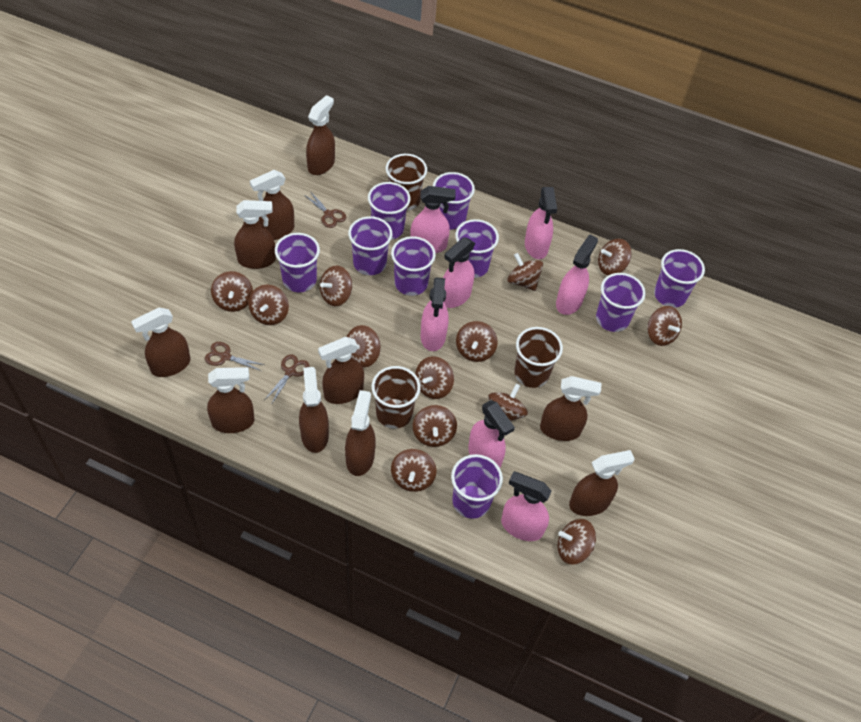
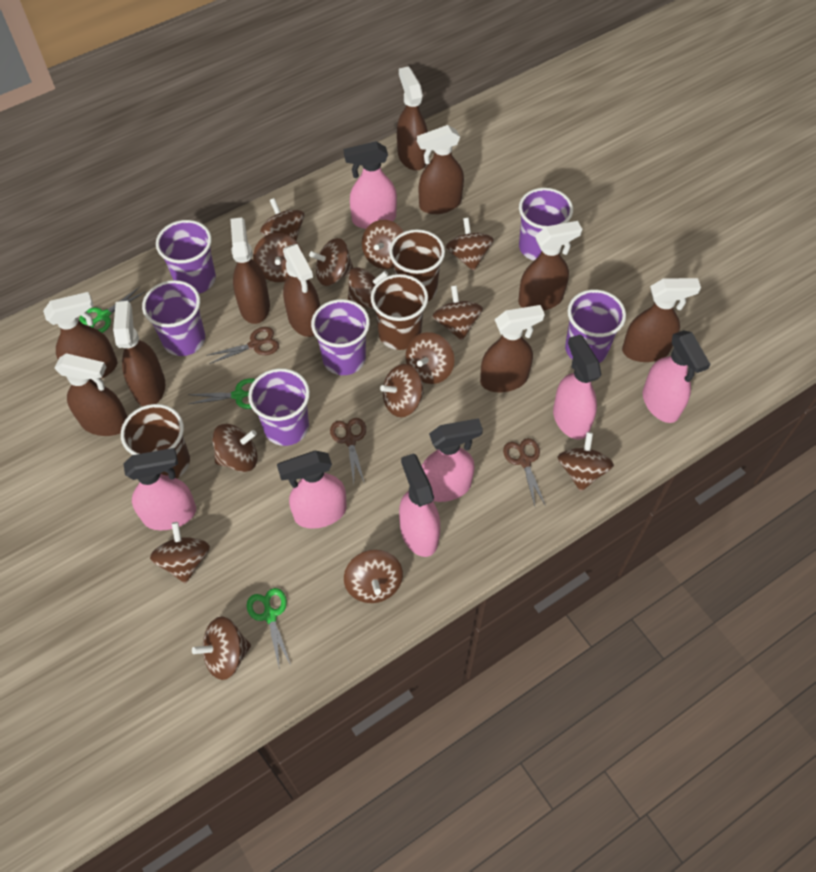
brown spinning top: 13 -> 14
green scissors: 0 -> 3
purple cup: 9 -> 6

